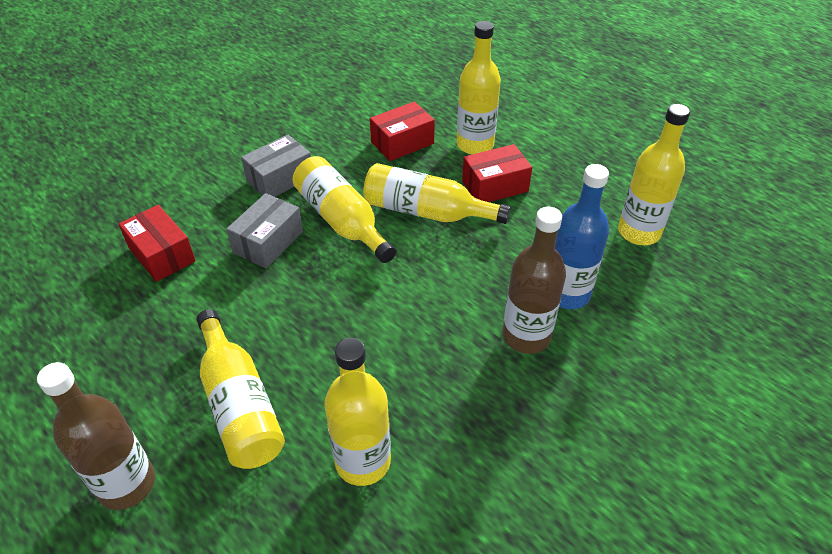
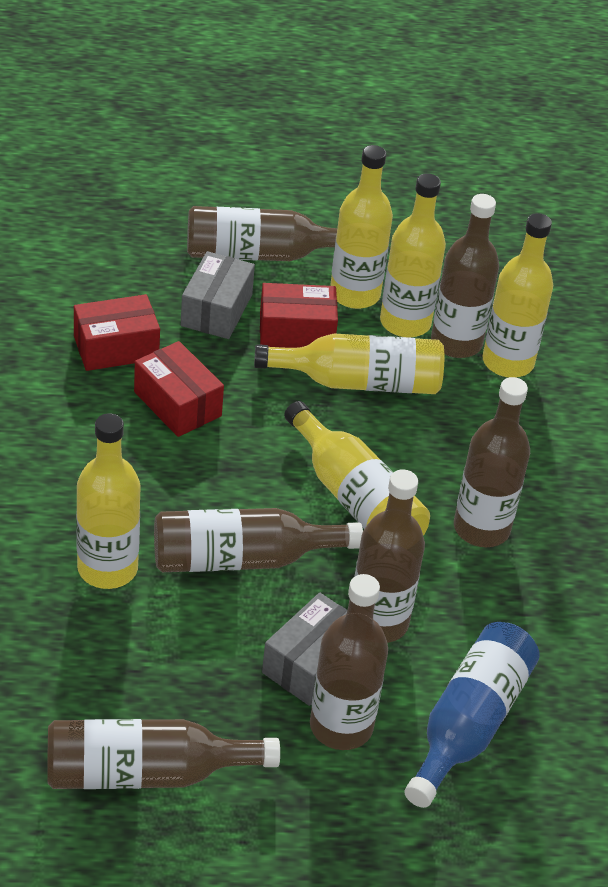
brown bottle: 2 -> 7

